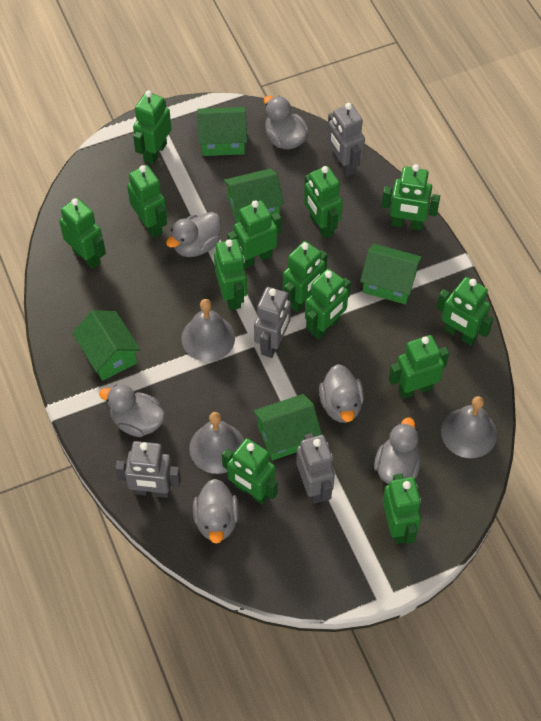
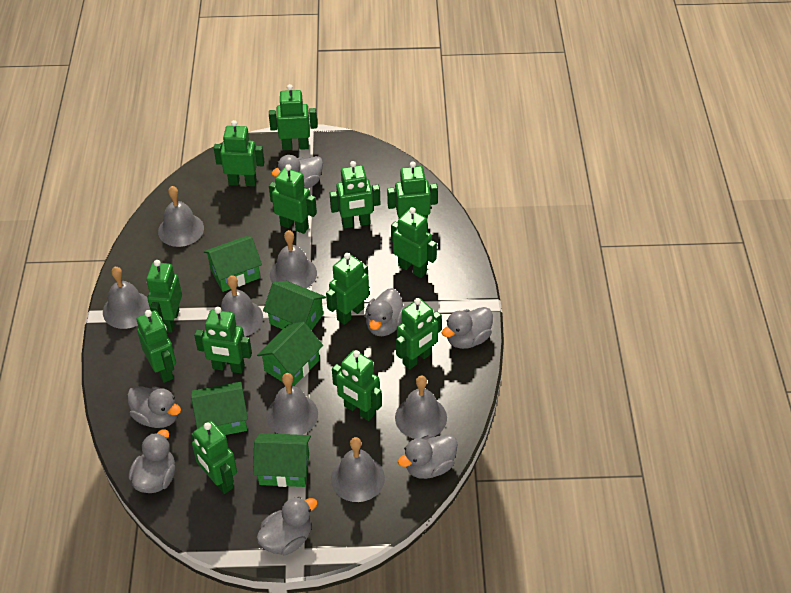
grey bell: 3 -> 7
grey duck: 6 -> 7
grey robot: 4 -> 0

